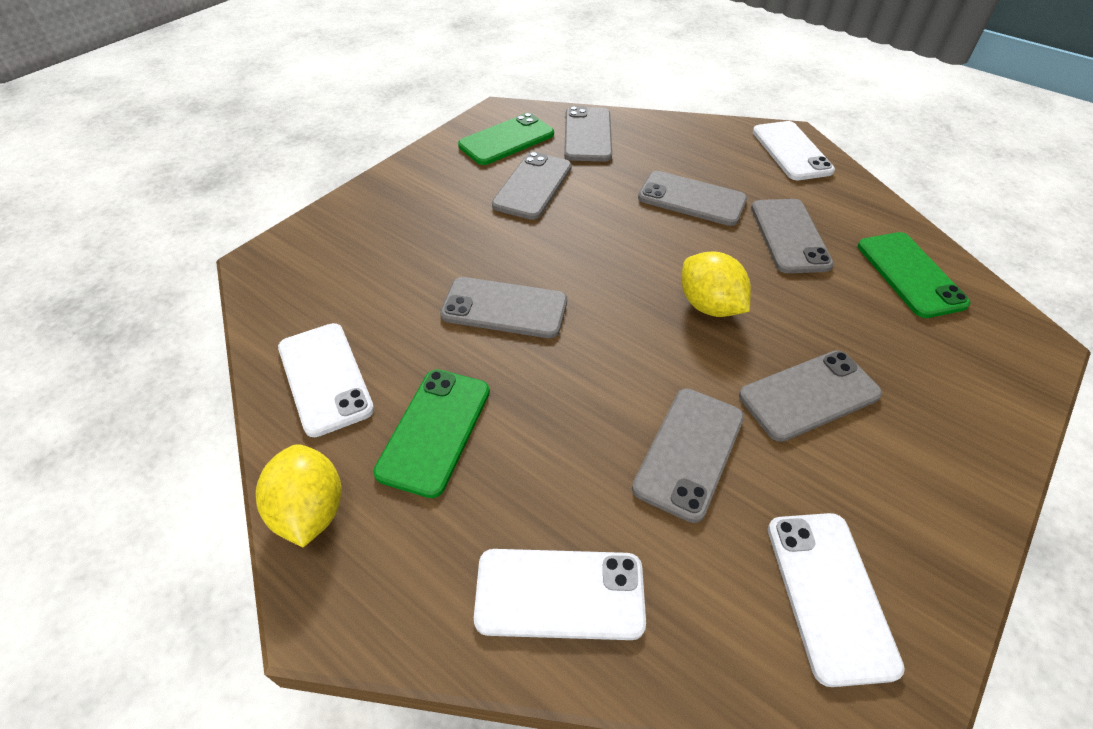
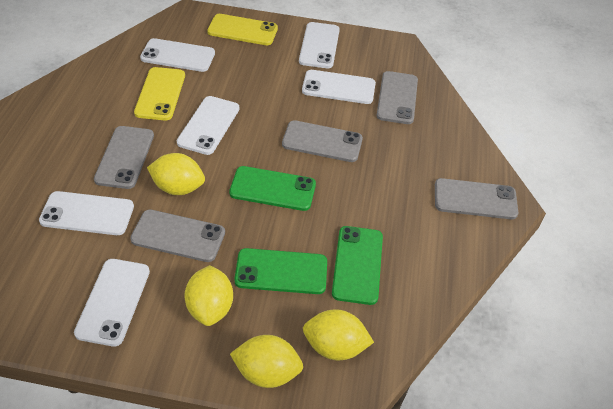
grey phone: 7 -> 5
white phone: 4 -> 6
yellow lemon: 2 -> 4
yellow phone: 0 -> 2

